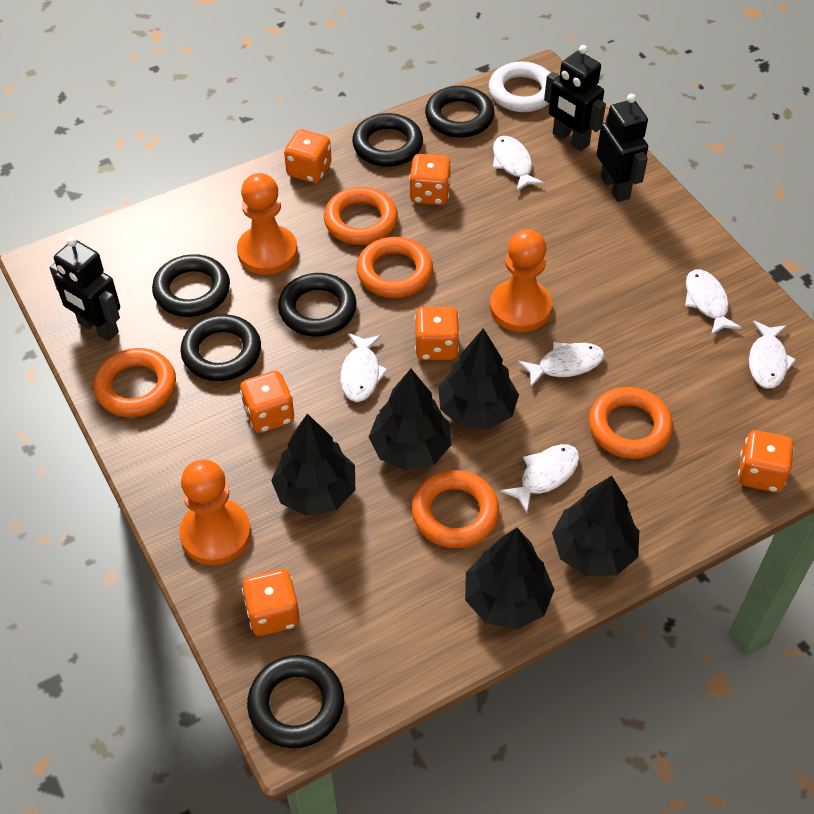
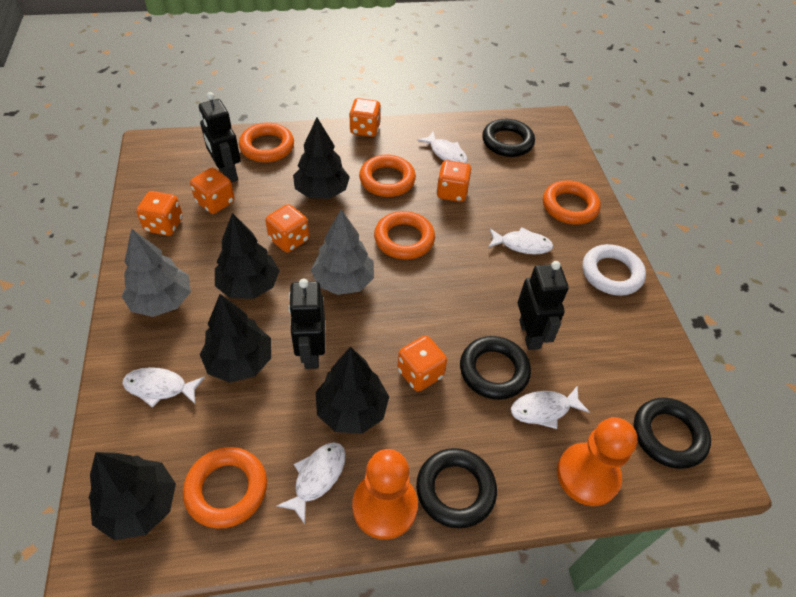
black ring: 6 -> 4
grey tree: 0 -> 2
orange pawn: 3 -> 2
white fish: 6 -> 5

